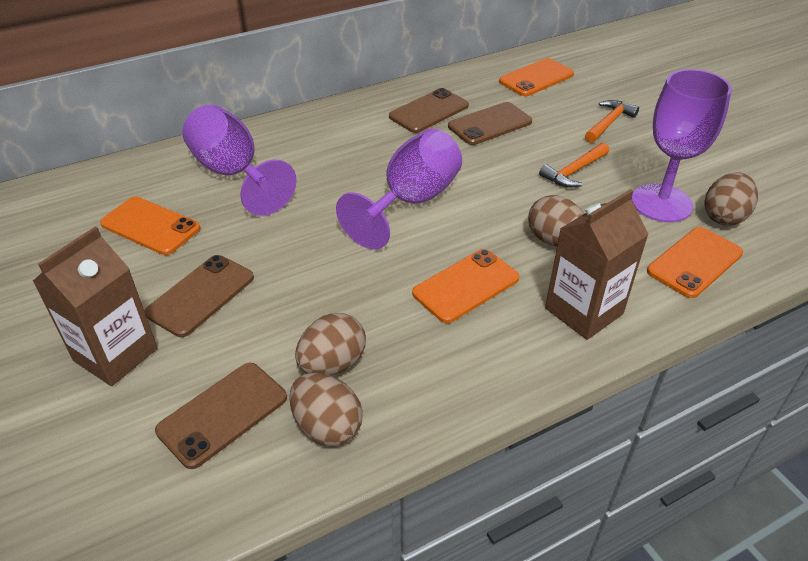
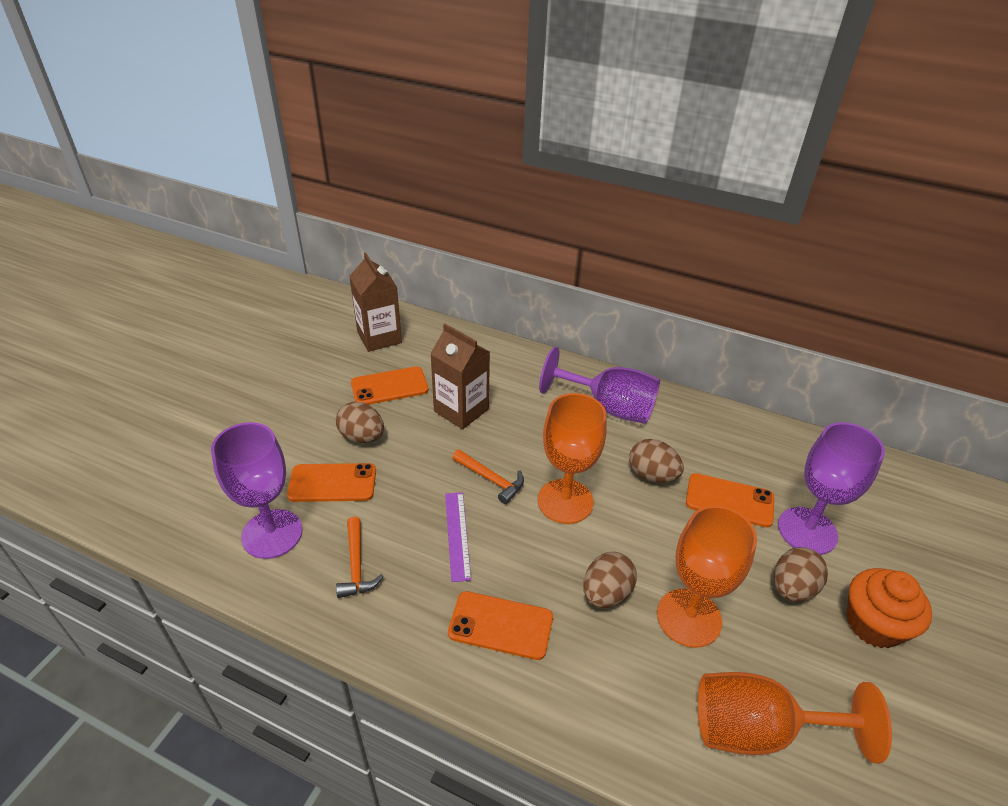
brown phone: 4 -> 0
orange cupcake: 0 -> 1
orange goblet: 0 -> 3
purple ruler: 0 -> 1

